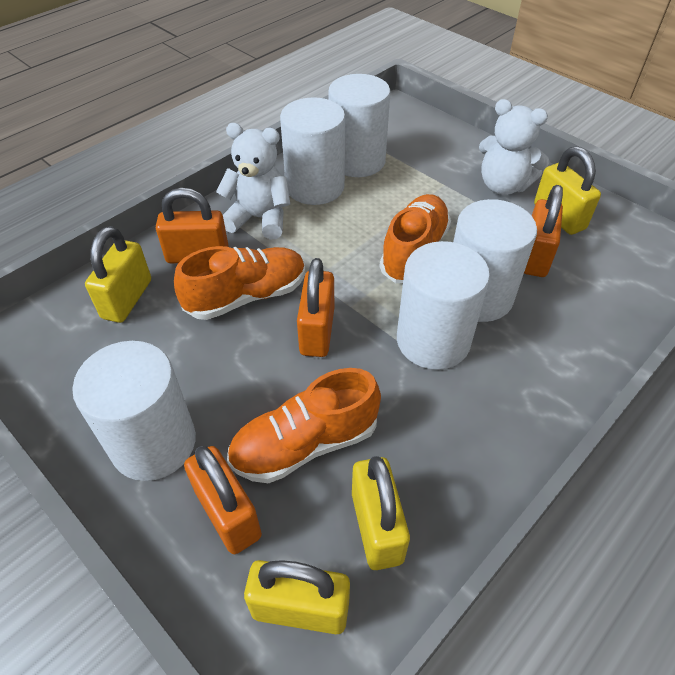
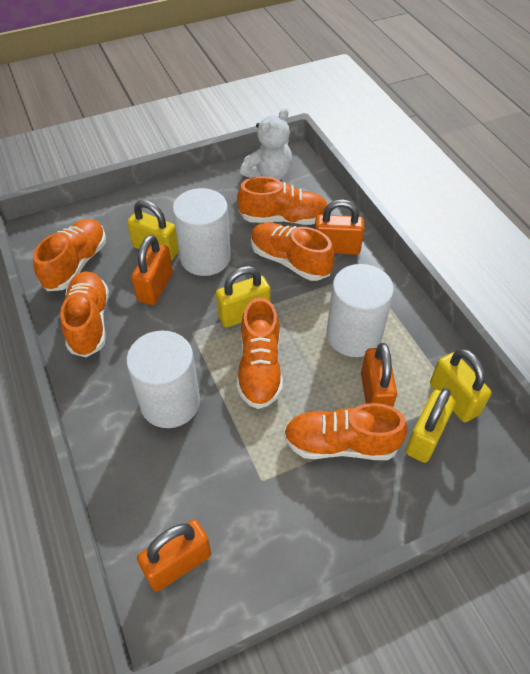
orange shoe: 3 -> 6
white cylinder: 5 -> 3
white teddy bear: 2 -> 1

